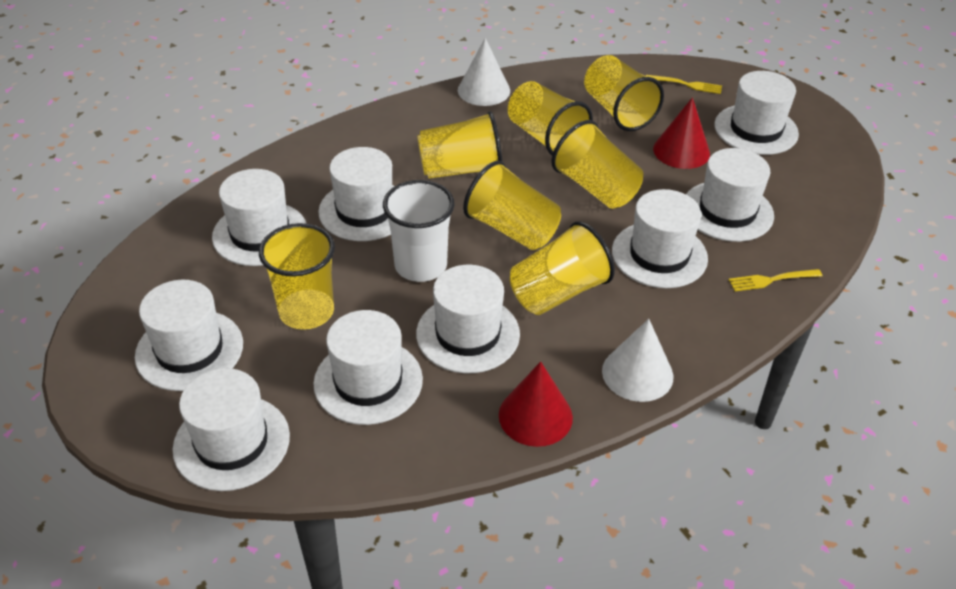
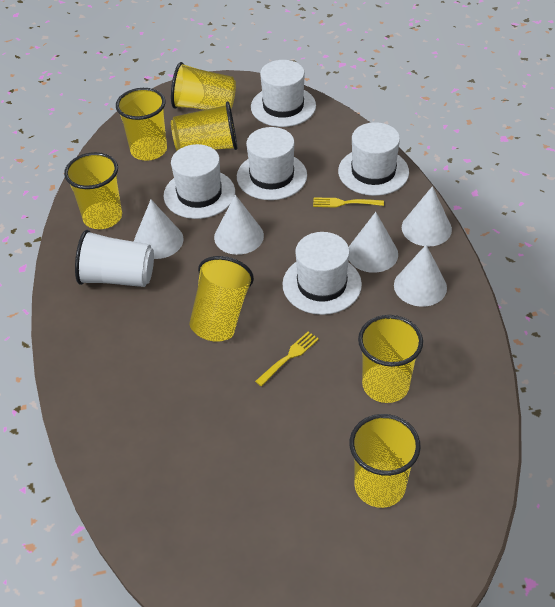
red cone: 2 -> 0
white cone: 2 -> 5
white hat: 9 -> 5

